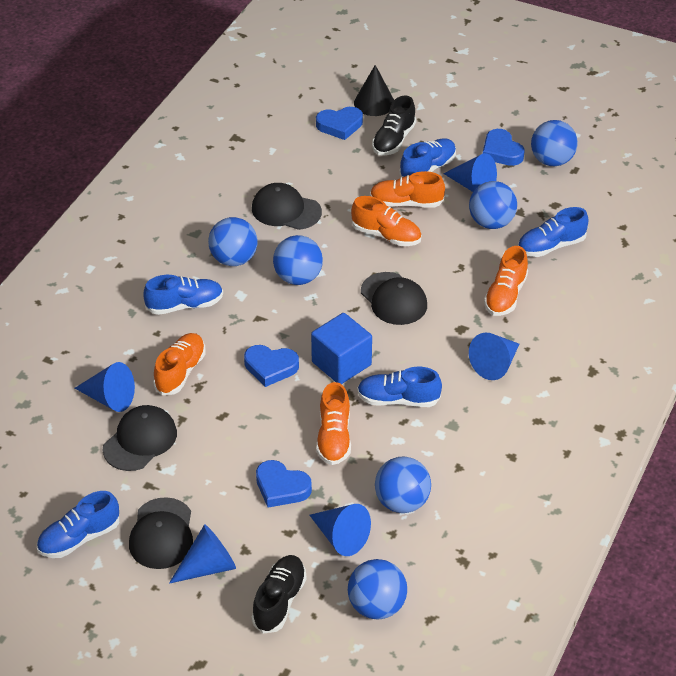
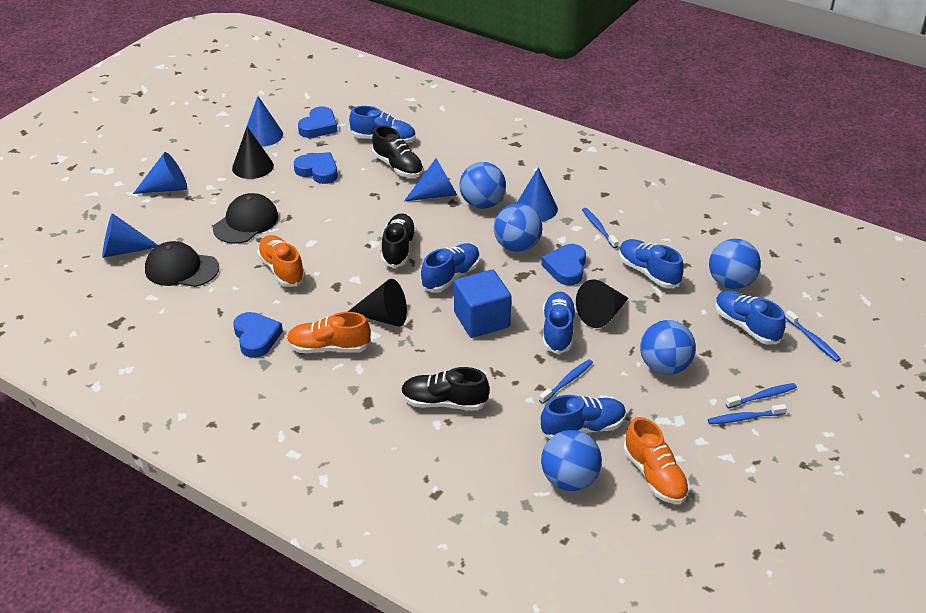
black cap: 4 -> 2
black cone: 1 -> 3
black shoe: 2 -> 3
blue ball: 6 -> 5
blue shoe: 5 -> 6
blue toothbrush: 0 -> 5
orange shoe: 5 -> 3

